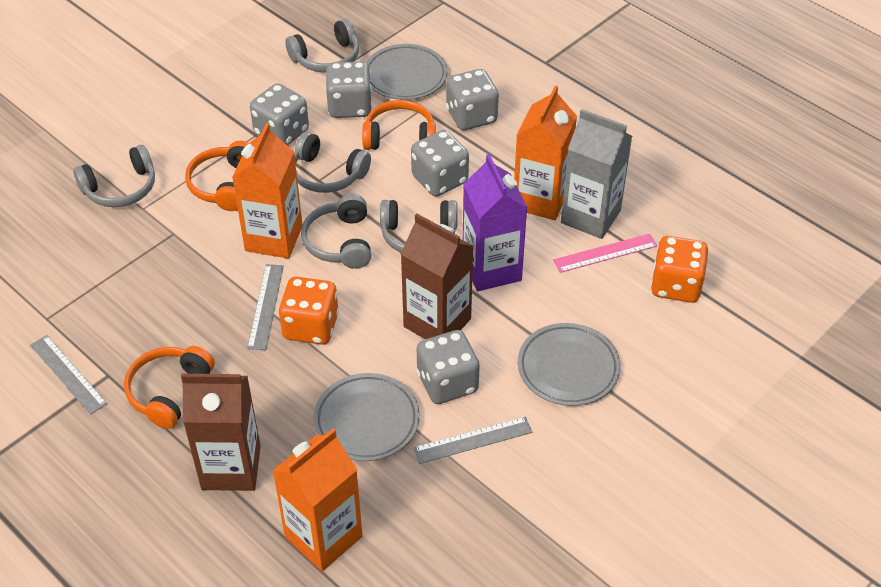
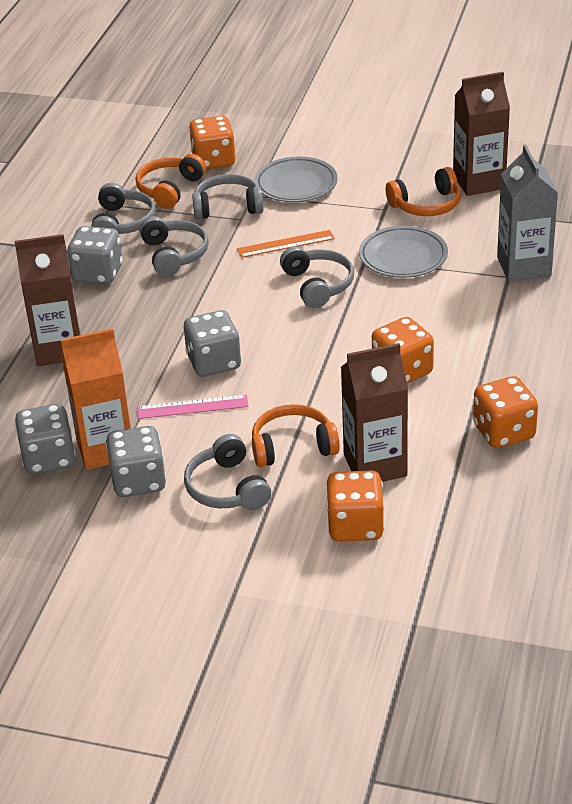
brown carton: 2 -> 3
grey dice: 5 -> 4
grey plate: 3 -> 2
grey ruler: 3 -> 0
orange carton: 3 -> 1
orange dice: 2 -> 4
orange ruler: 0 -> 1
purple carton: 1 -> 0

